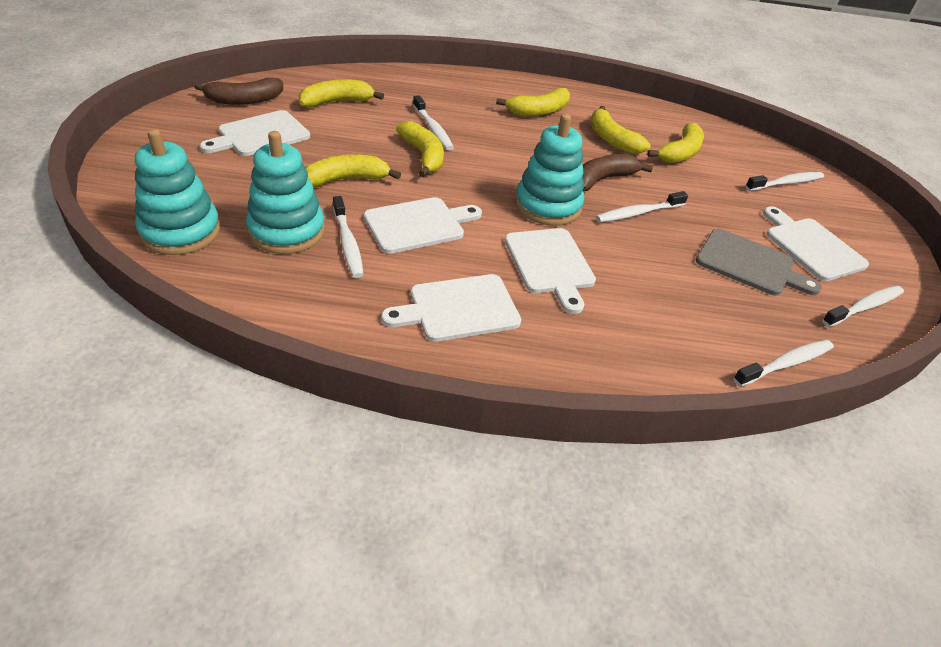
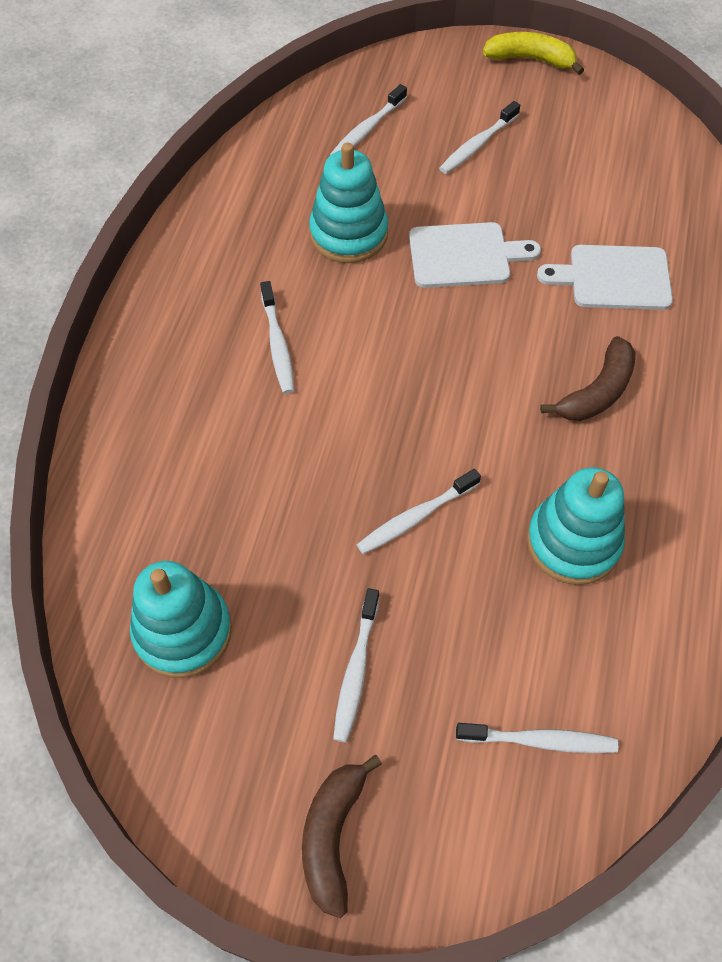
grey cutting board: 1 -> 0
white cutting board: 5 -> 2
yellow banana: 6 -> 1

